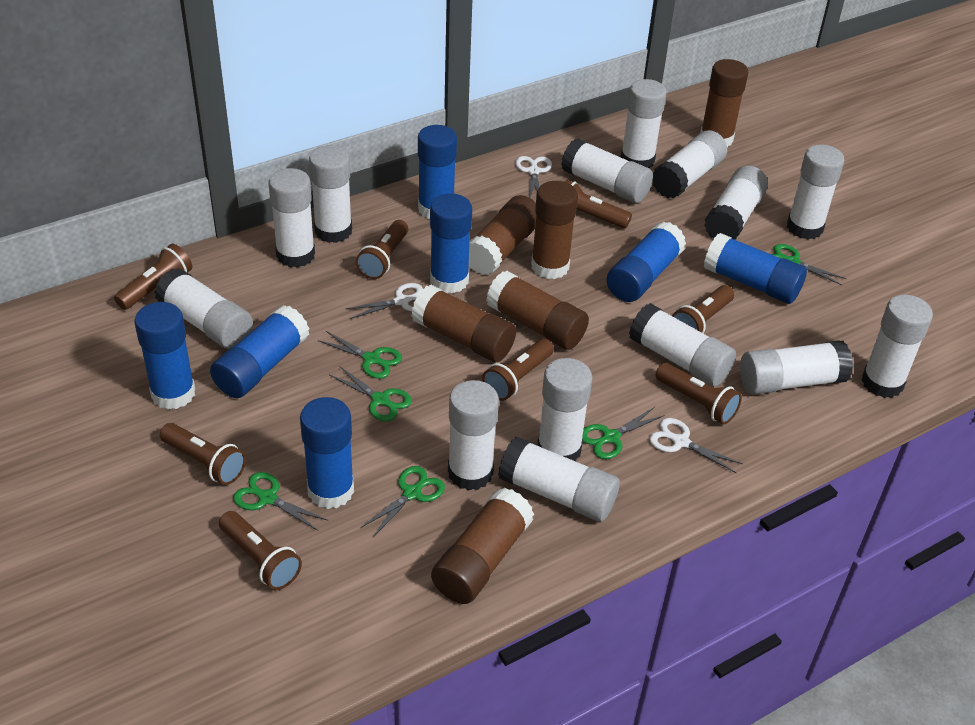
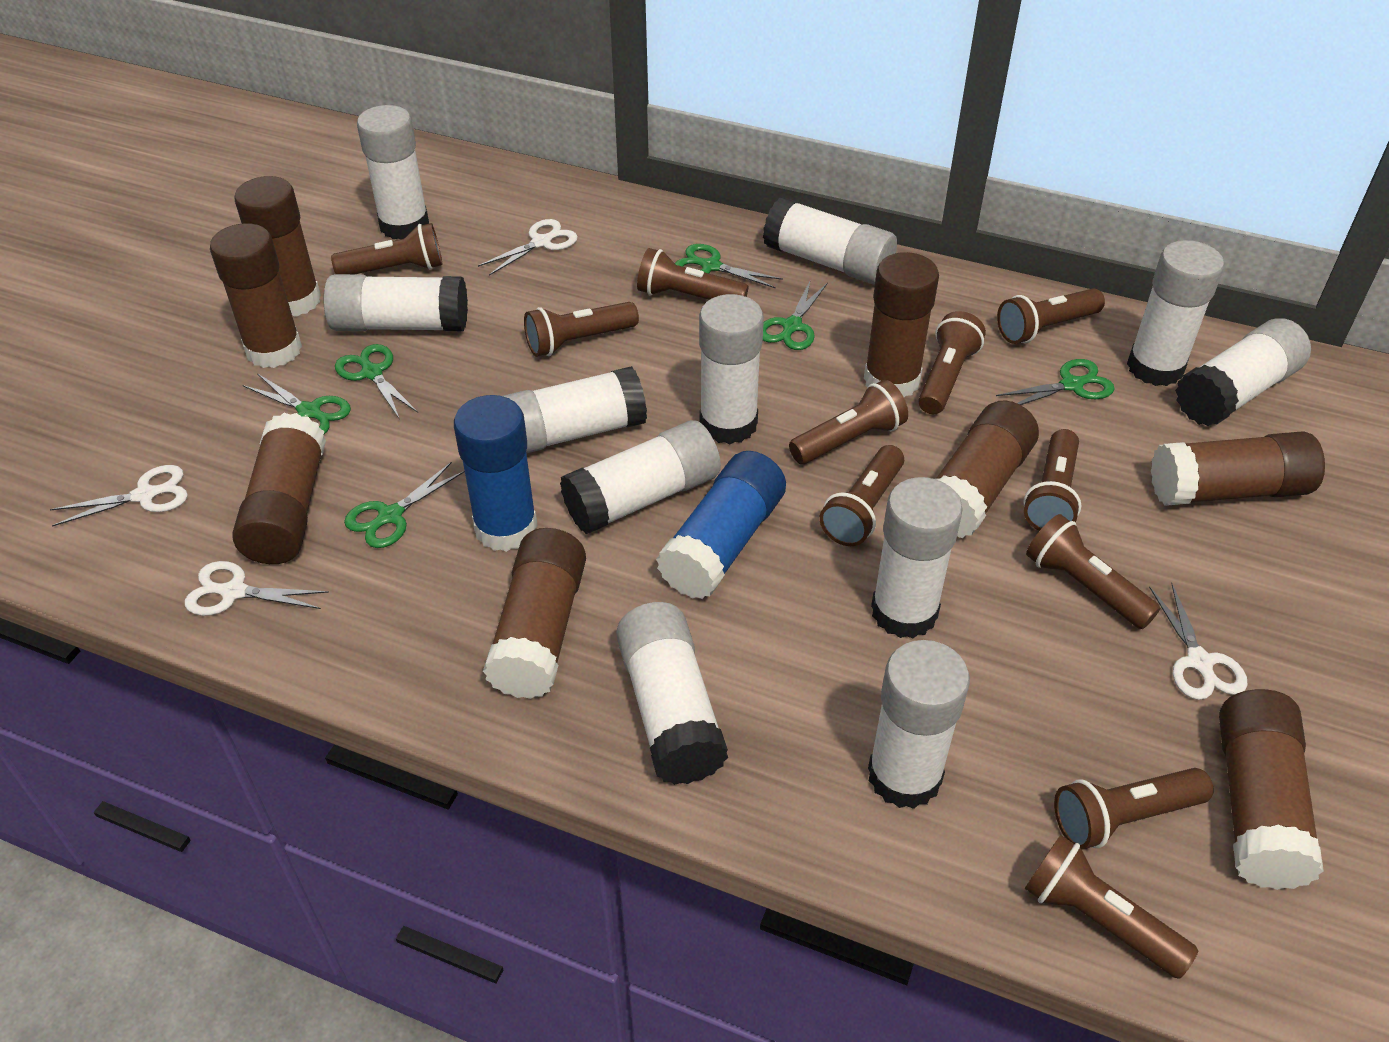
blue glue stick: 7 -> 2
brown flashlight: 8 -> 11
brown glue stick: 6 -> 8
white glue stick: 14 -> 11
white scissors: 3 -> 4

